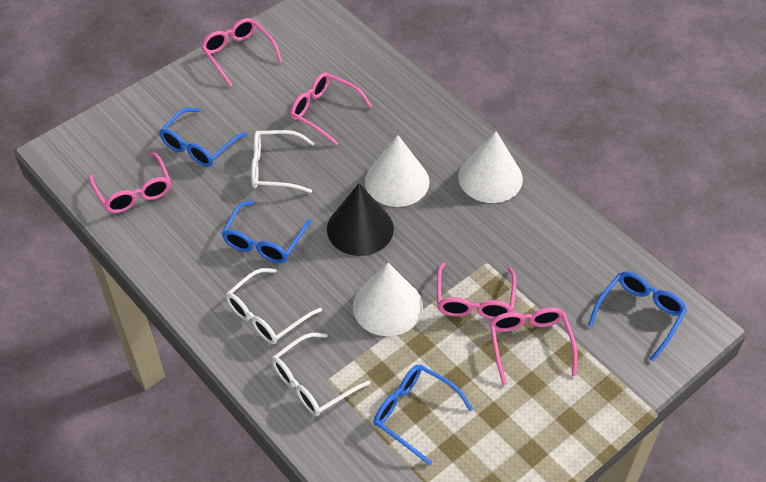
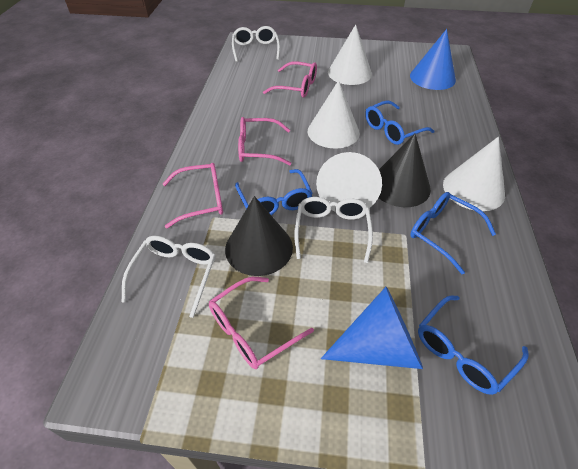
black cone: 1 -> 2
blue cone: 0 -> 2
pink glasses: 5 -> 4
white cone: 3 -> 4

